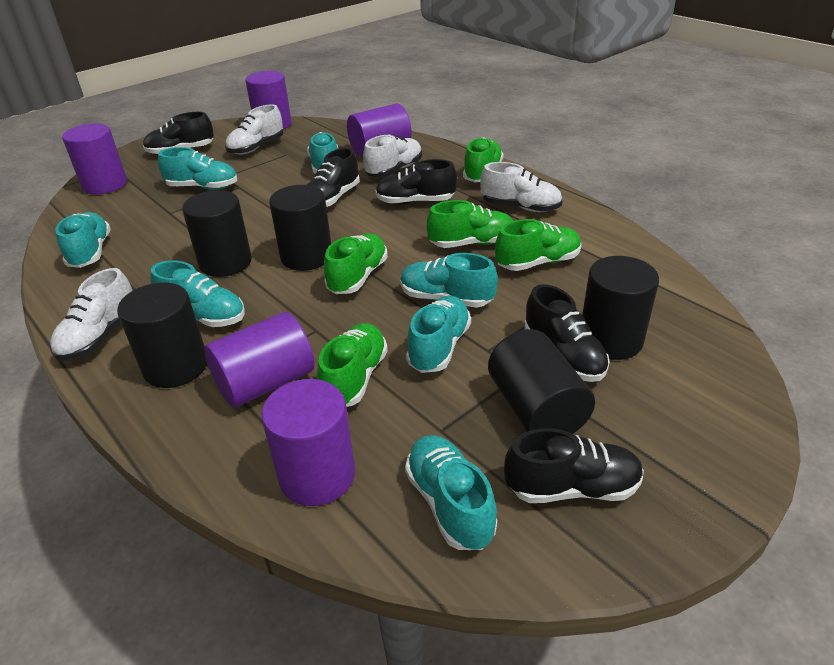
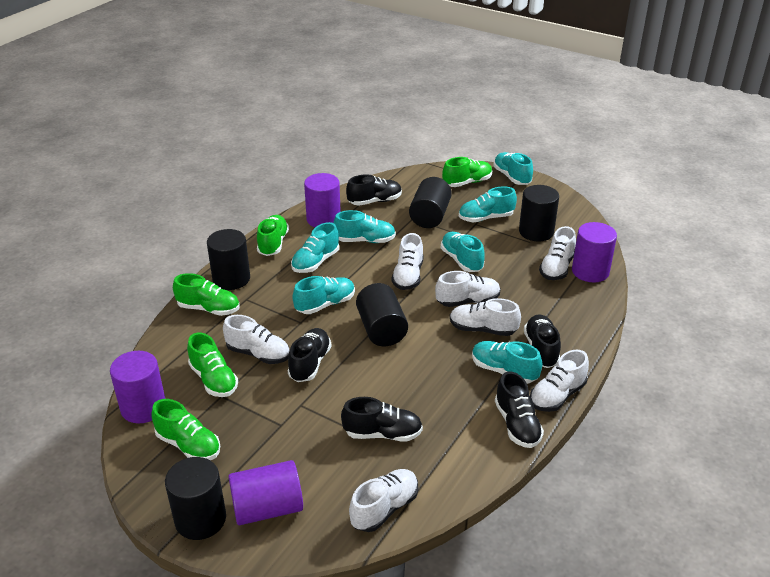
purple cylinder: 5 -> 4
white shoe: 4 -> 7

